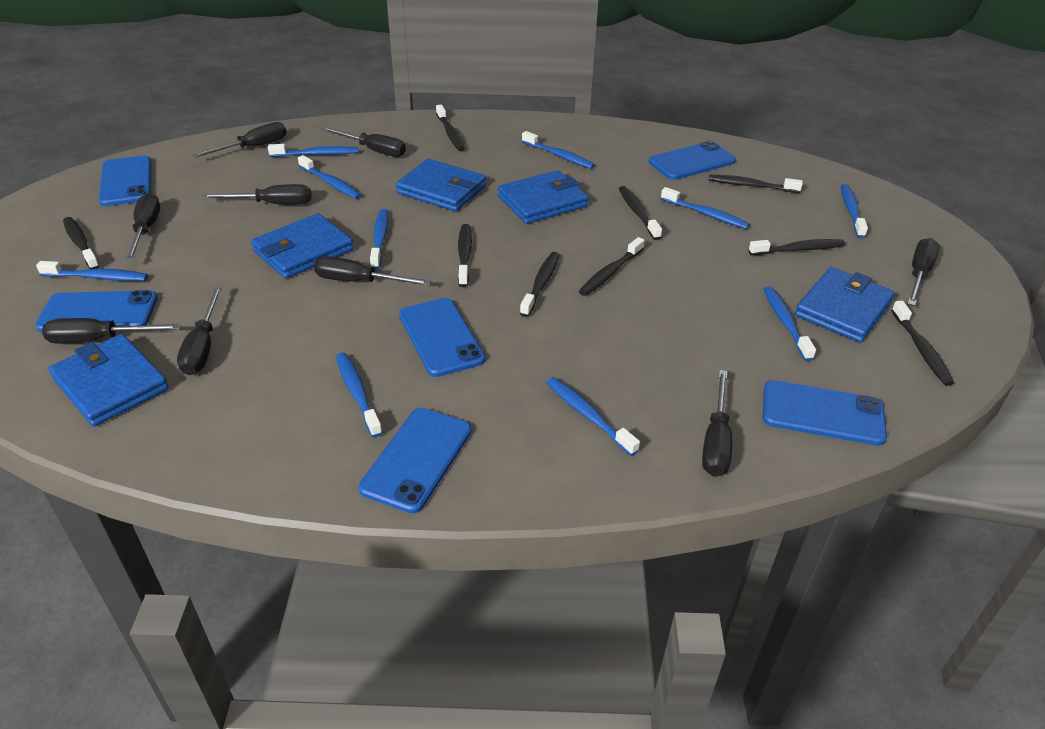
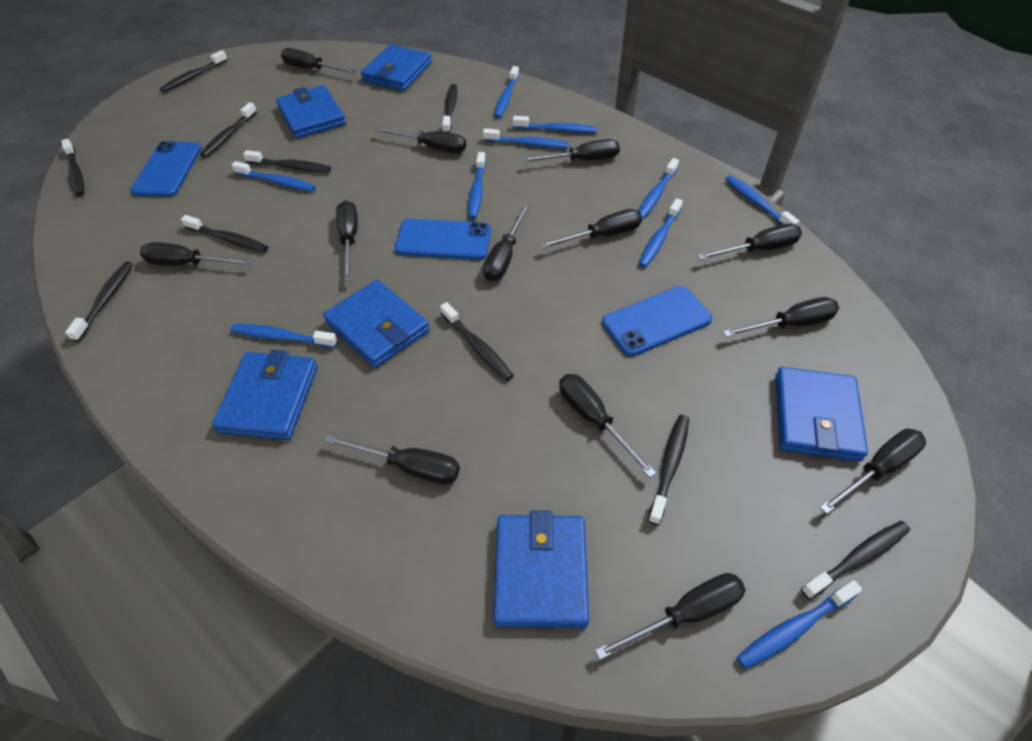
black screwdriver: 9 -> 13
black toothbrush: 9 -> 10
blue phone: 6 -> 3
blue wallet: 5 -> 6

